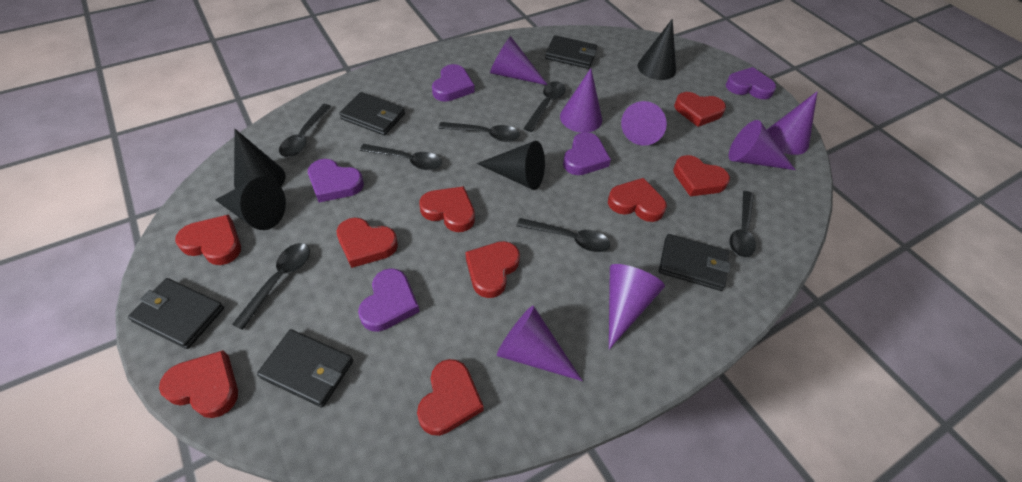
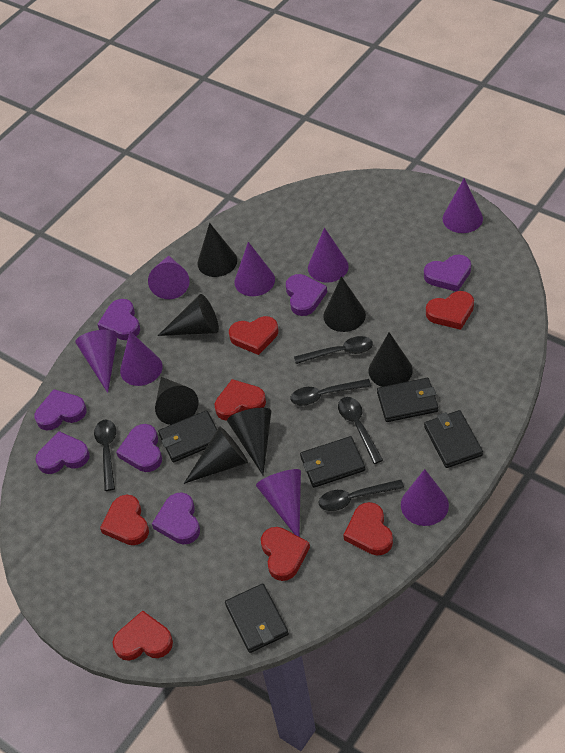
black cone: 4 -> 7
black spoon: 7 -> 5
purple cone: 7 -> 8
purple heart: 5 -> 7
red heart: 9 -> 7

